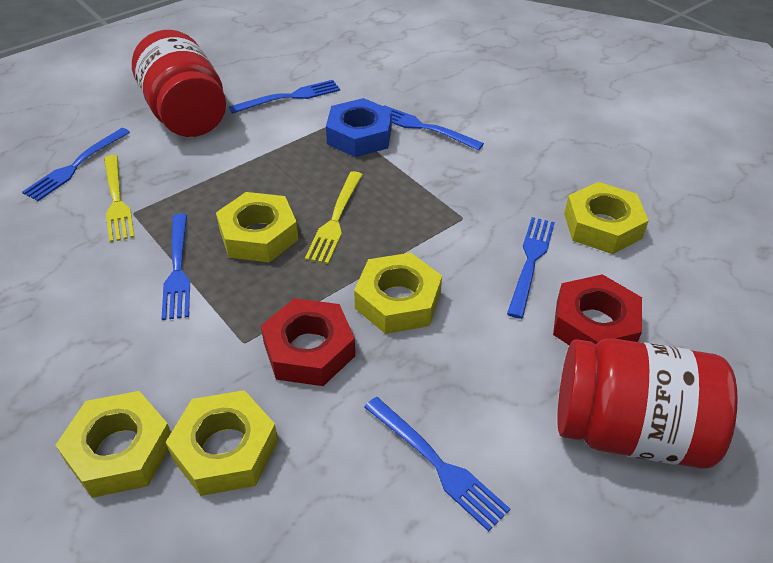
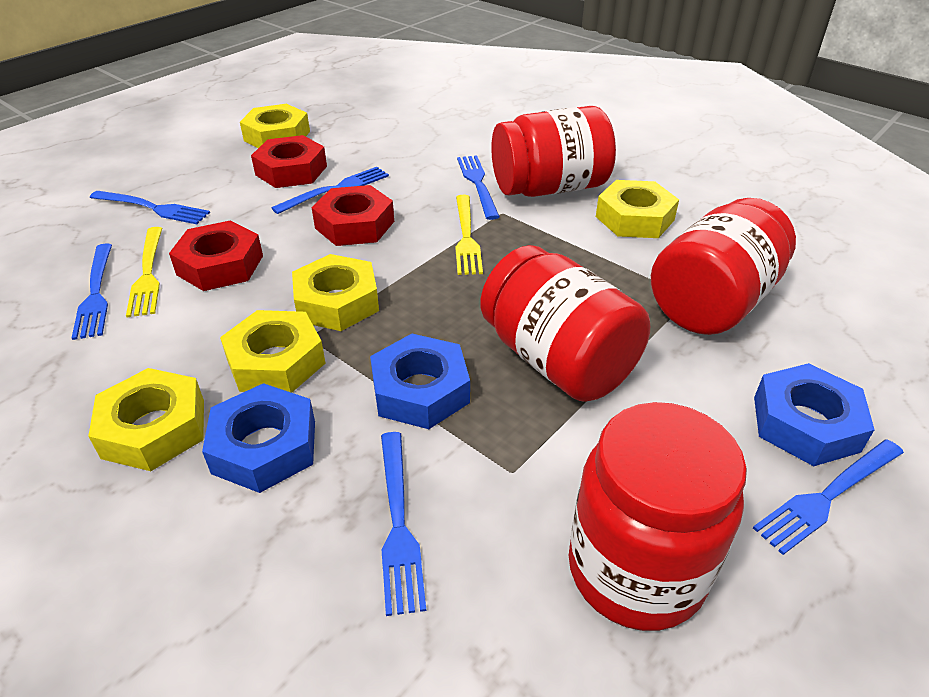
blue nut: 1 -> 3
red jar: 2 -> 4
red nut: 2 -> 3

